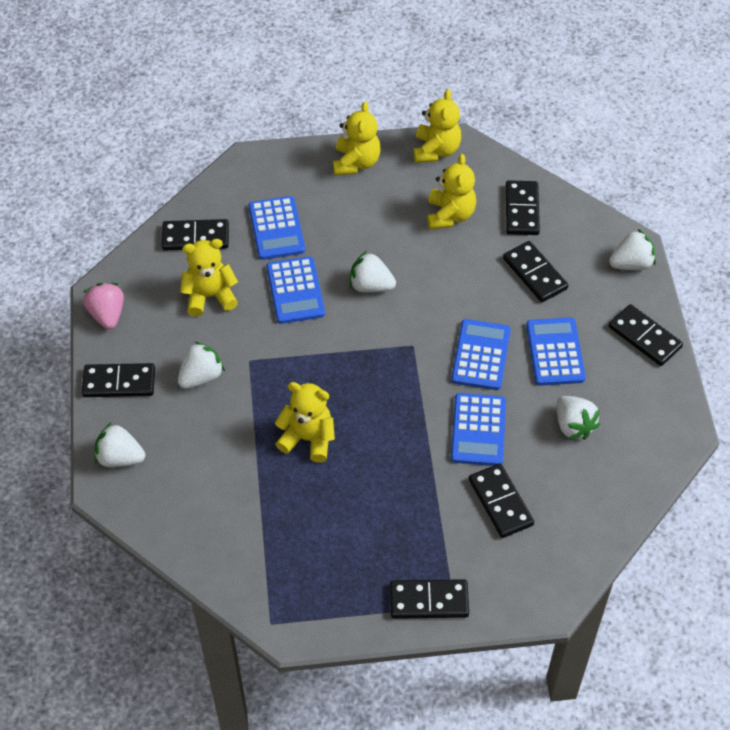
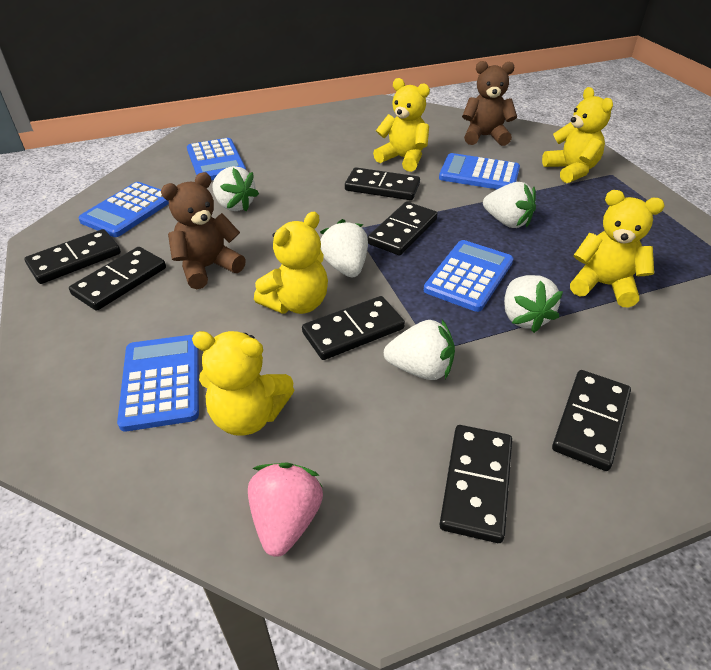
brown teddy bear: 0 -> 2

